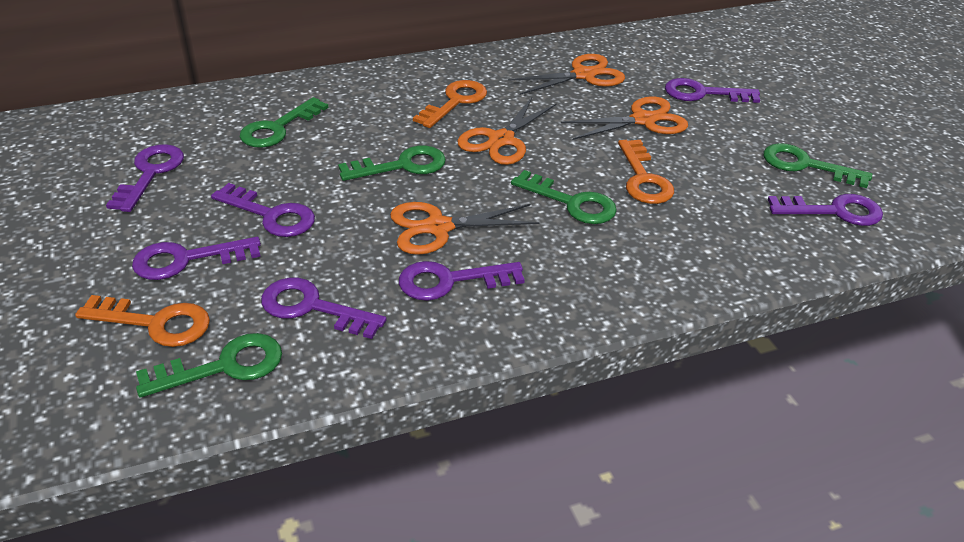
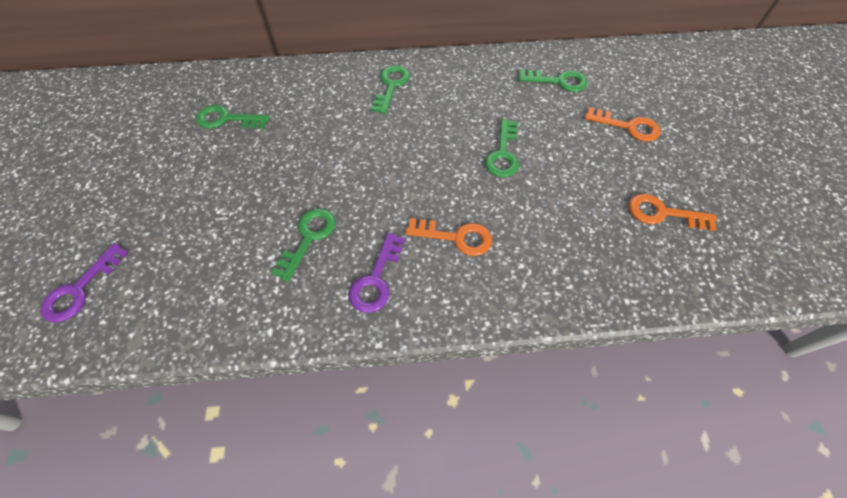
orange scissors: 4 -> 0
purple key: 7 -> 2

